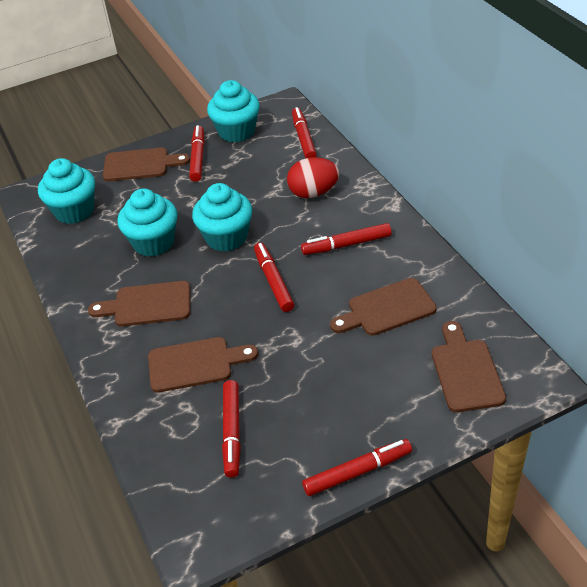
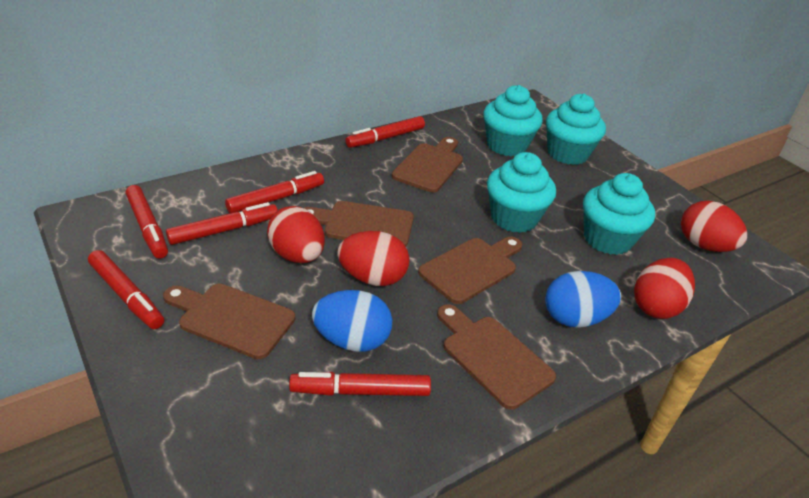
blue egg: 0 -> 2
red egg: 1 -> 4

